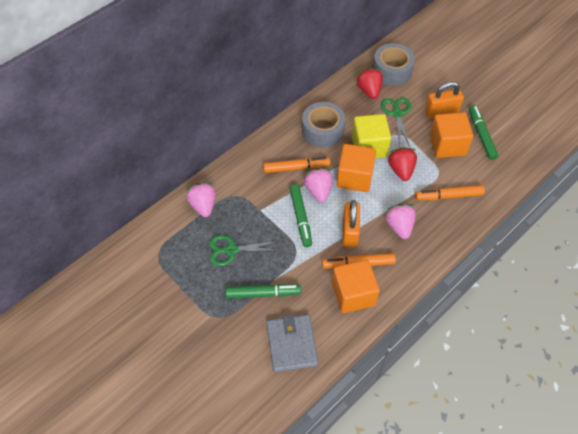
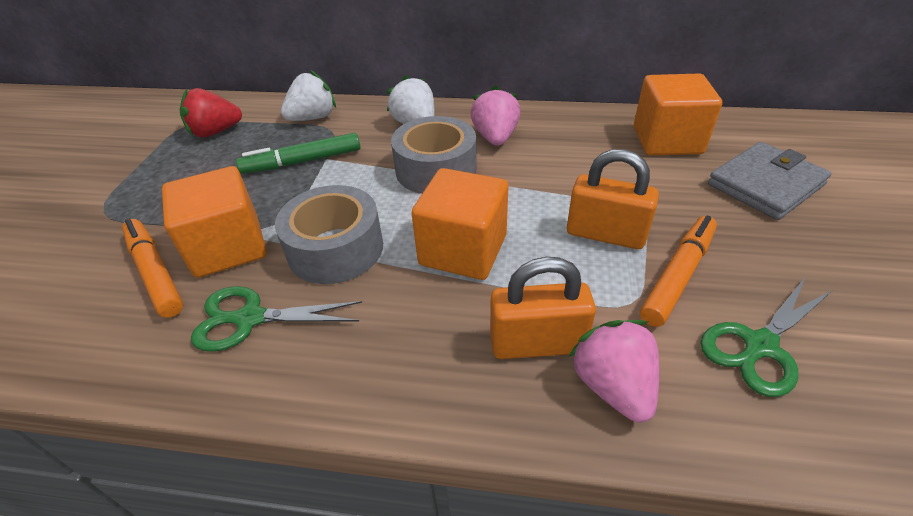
green marker: 3 -> 1
orange marker: 3 -> 2
pink strawberry: 3 -> 2
red strawberry: 2 -> 1
white strawberry: 0 -> 2
yellow cube: 1 -> 0

